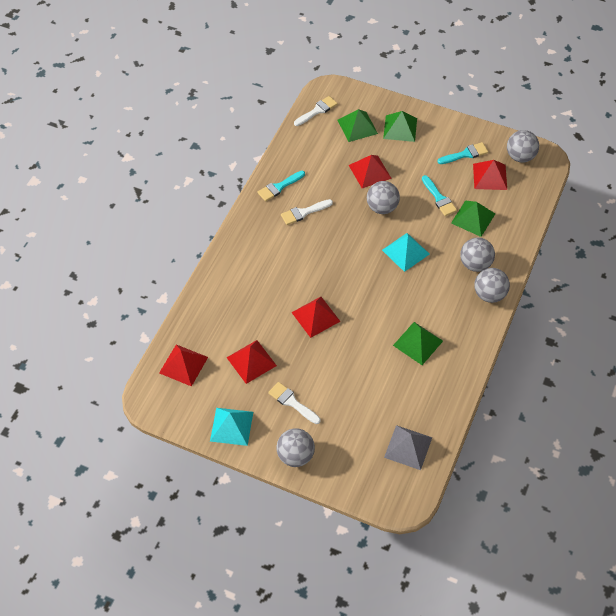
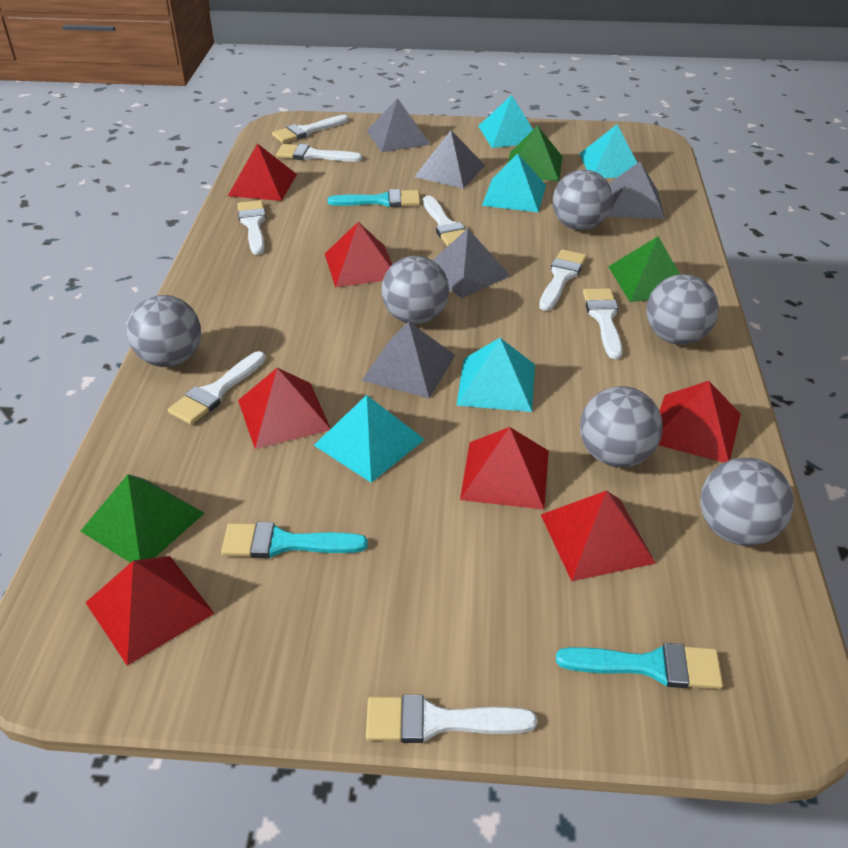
green pyramid: 4 -> 3
grey ball: 5 -> 6
grey pyramid: 1 -> 5
red pyramid: 5 -> 7
turquoise pyramid: 2 -> 5
white brush: 3 -> 8

